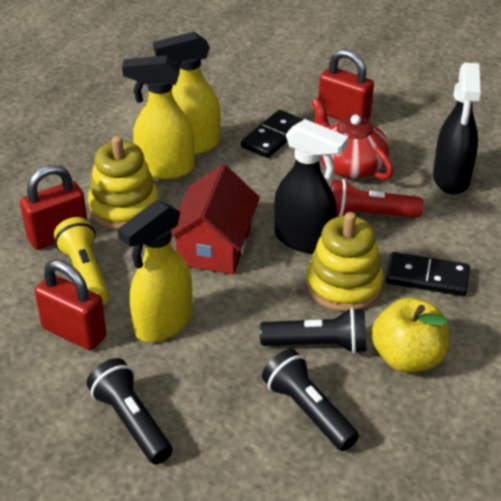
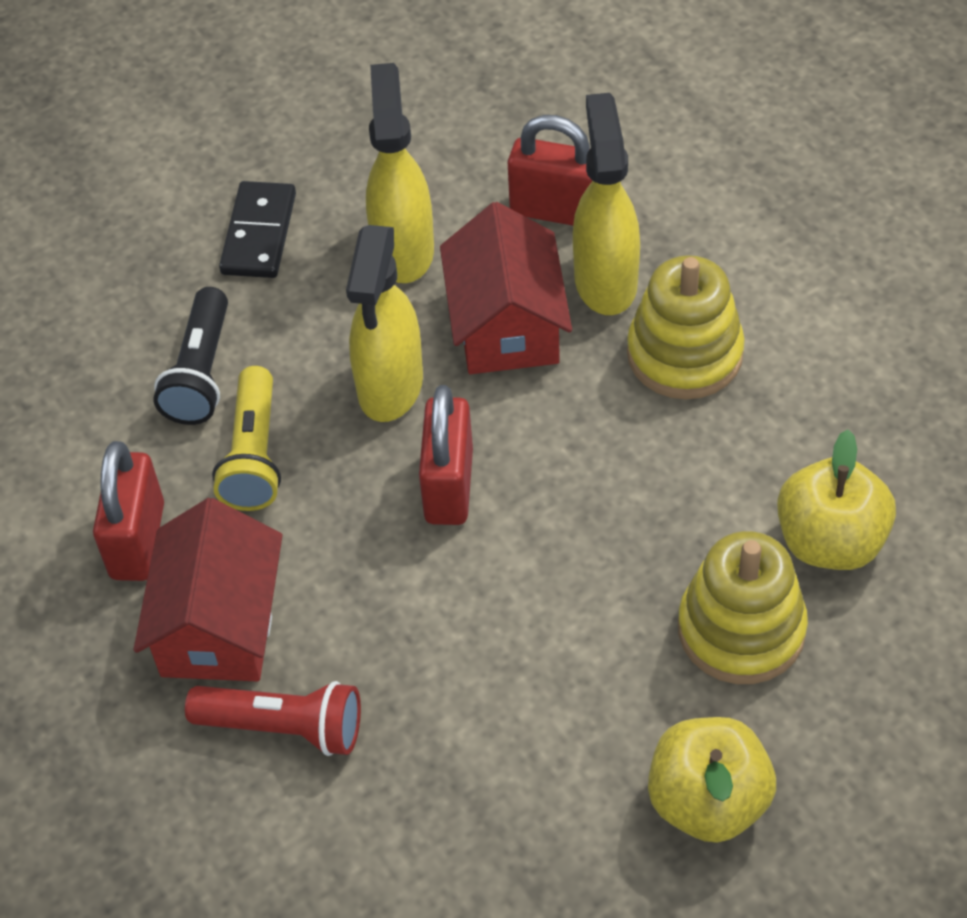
black domino: 2 -> 1
black flashlight: 3 -> 1
black spray bottle: 2 -> 0
red house: 1 -> 2
red teapot: 1 -> 0
yellow apple: 1 -> 2

